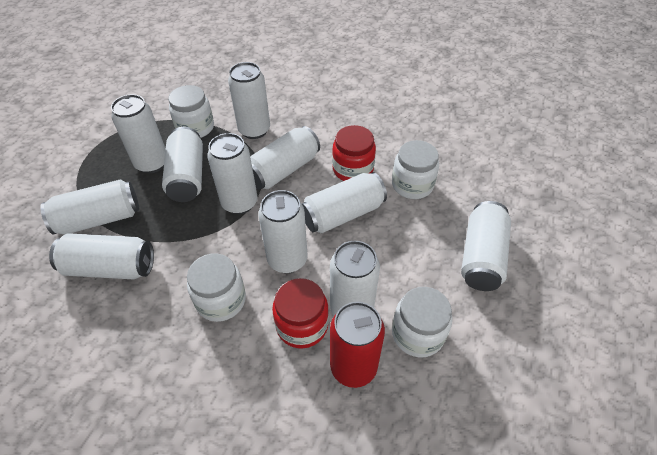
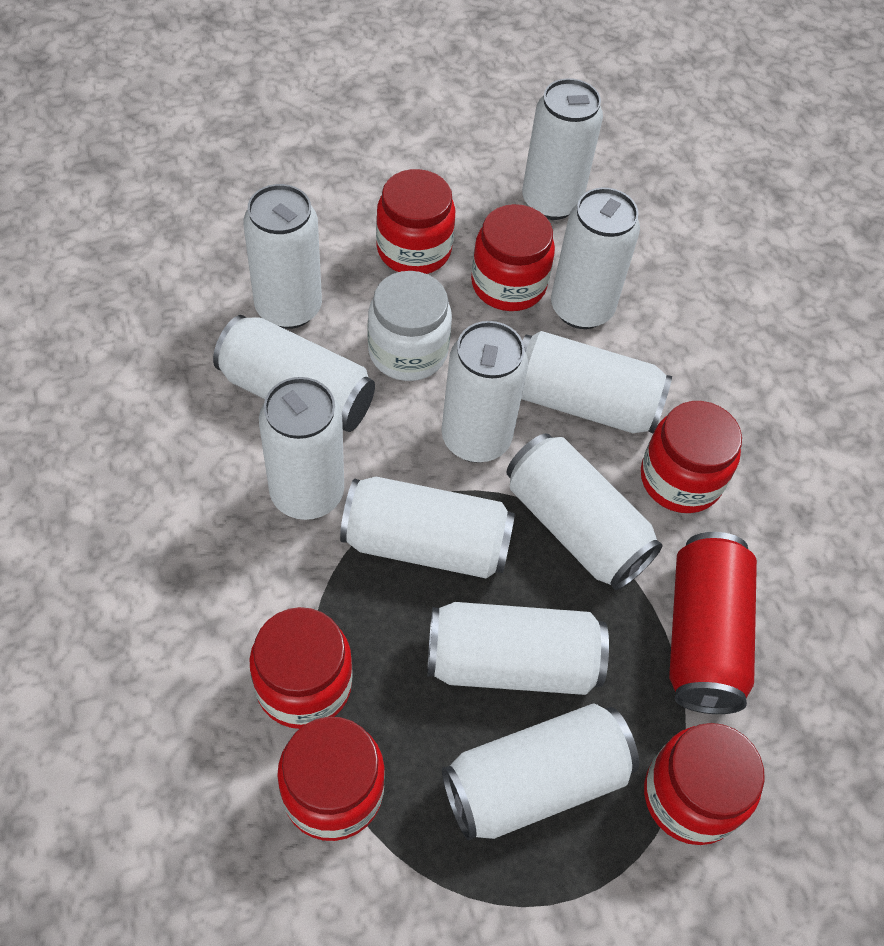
red jar: 2 -> 6
white jar: 4 -> 1

